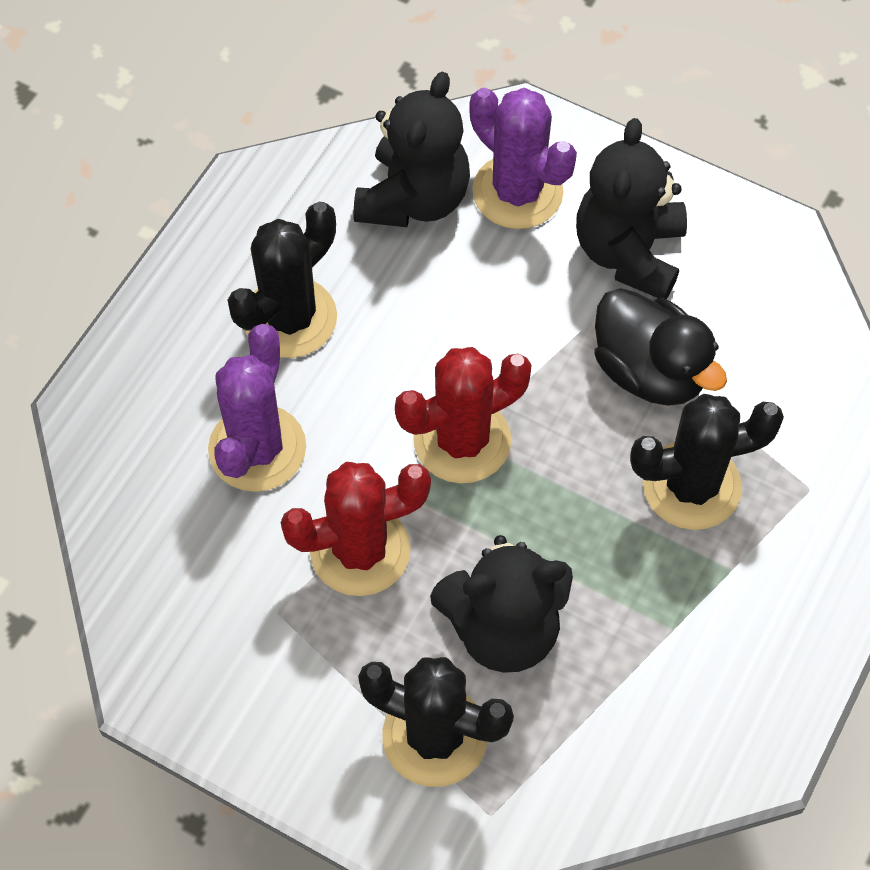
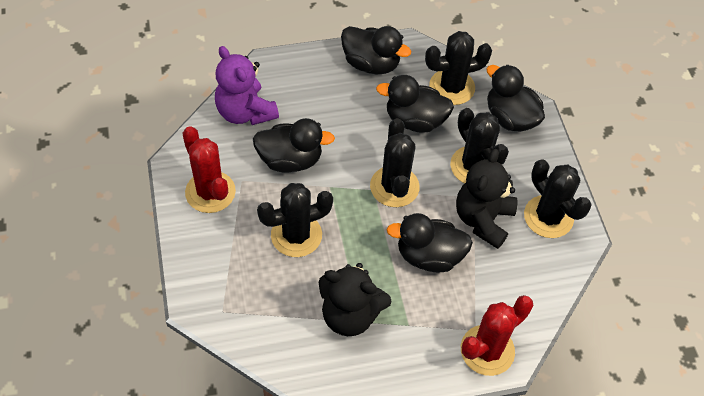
black cactus: 3 -> 5
black duck: 1 -> 5
black teddy bear: 3 -> 2
purple cactus: 2 -> 0
purple teddy bear: 0 -> 1

